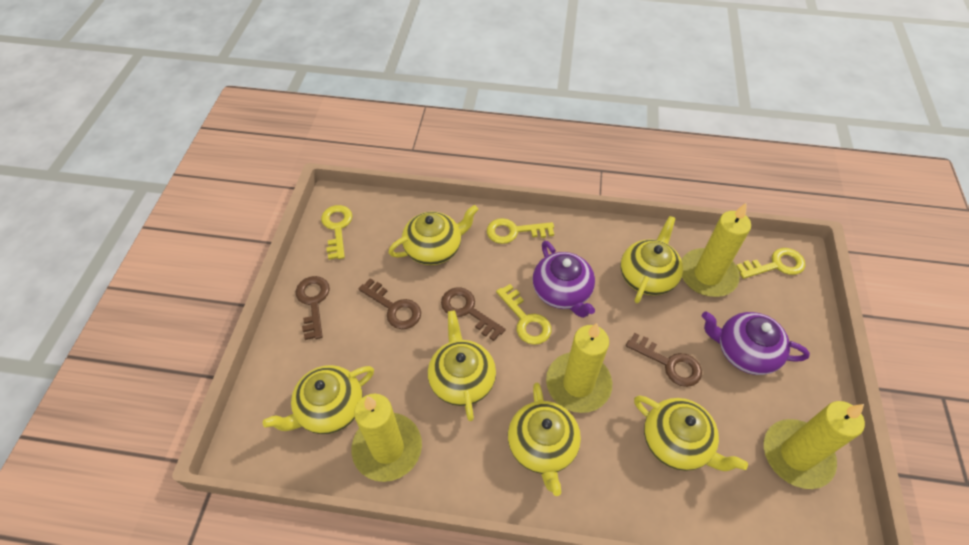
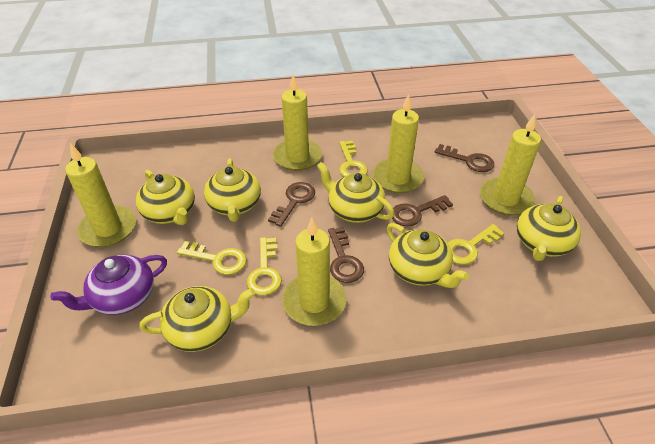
purple teapot: 2 -> 1
yellow candle: 4 -> 5

